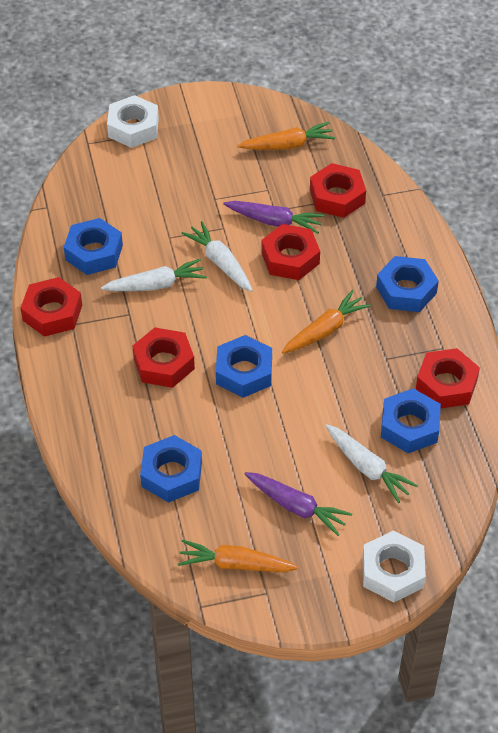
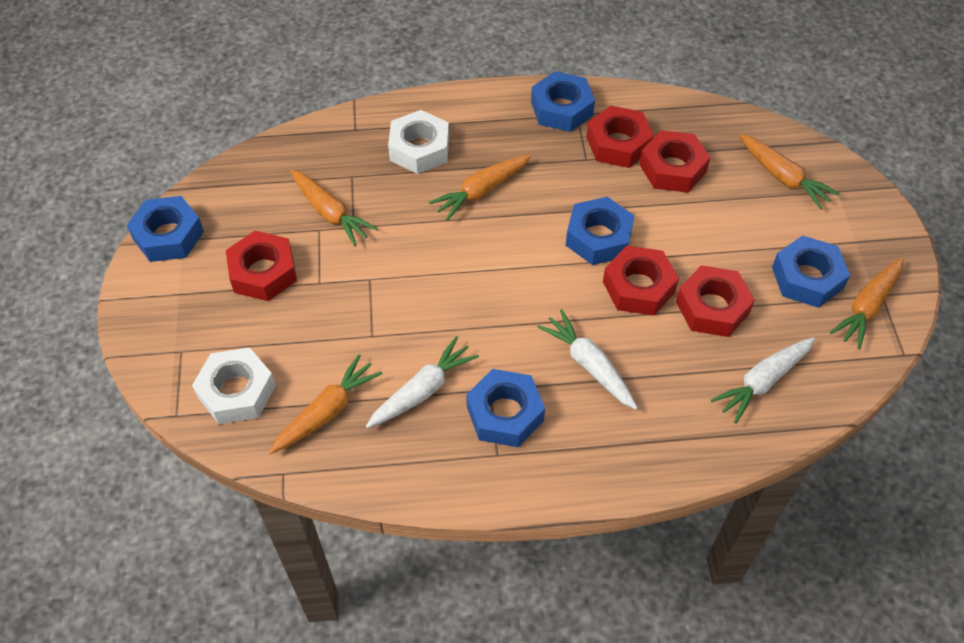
orange carrot: 3 -> 5
purple carrot: 2 -> 0

